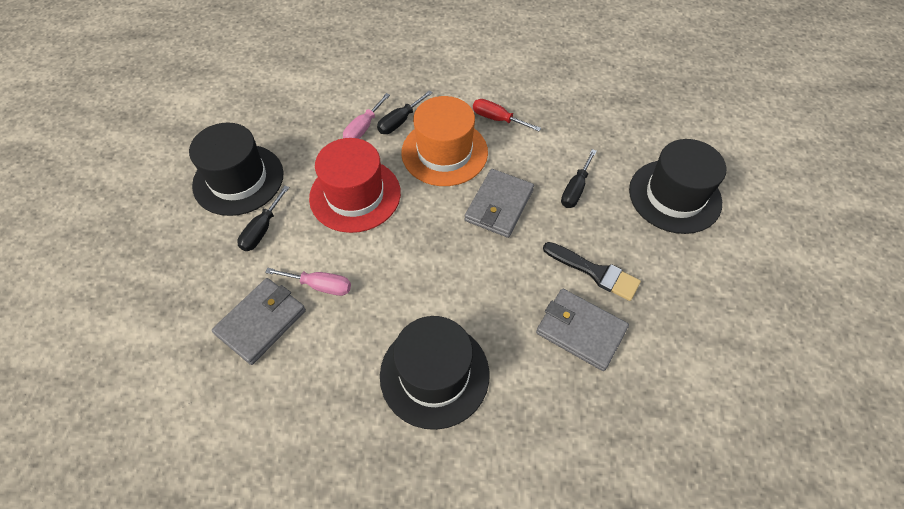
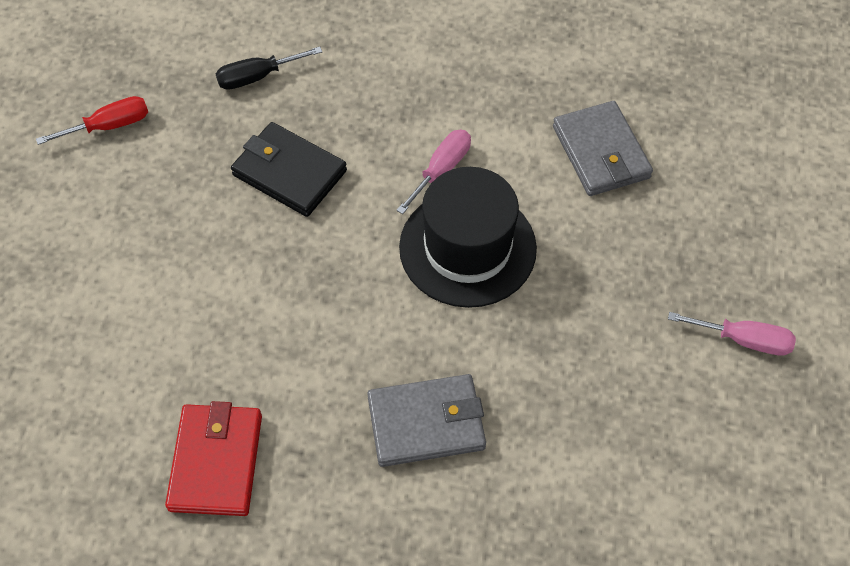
black brush: 1 -> 0
black hat: 3 -> 1
black screwdriver: 3 -> 1
black wallet: 0 -> 1
grey wallet: 3 -> 2
orange hat: 1 -> 0
red hat: 1 -> 0
red wallet: 0 -> 1

